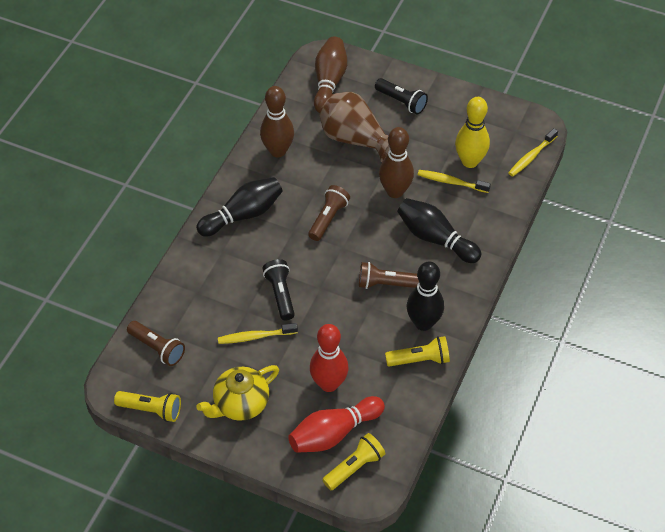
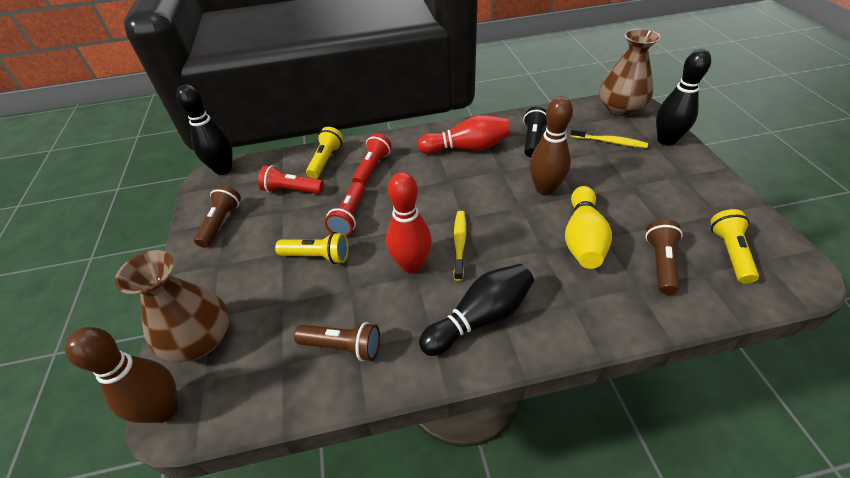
black flashlight: 2 -> 1
brown bowling pin: 3 -> 2
brown vase: 1 -> 2
red flashlight: 0 -> 3
yellow teapot: 1 -> 0
yellow toothbrush: 3 -> 2

